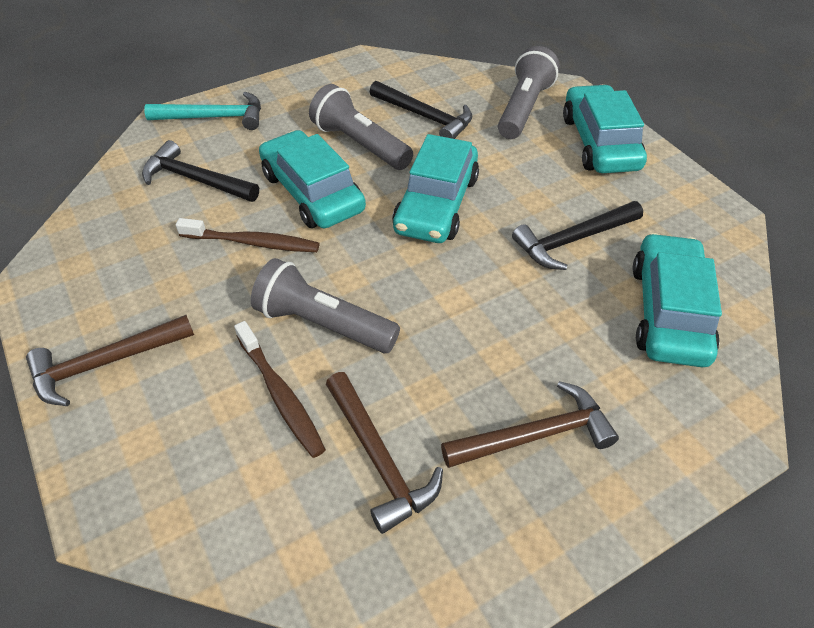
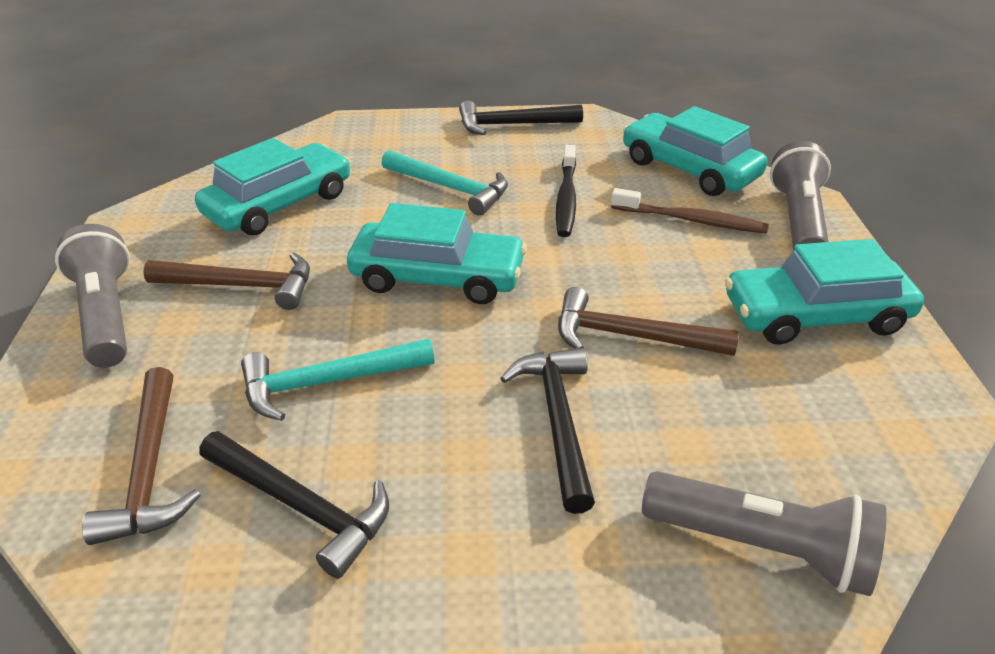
black toothbrush: 0 -> 1
brown toothbrush: 2 -> 1
turquoise hammer: 1 -> 2

